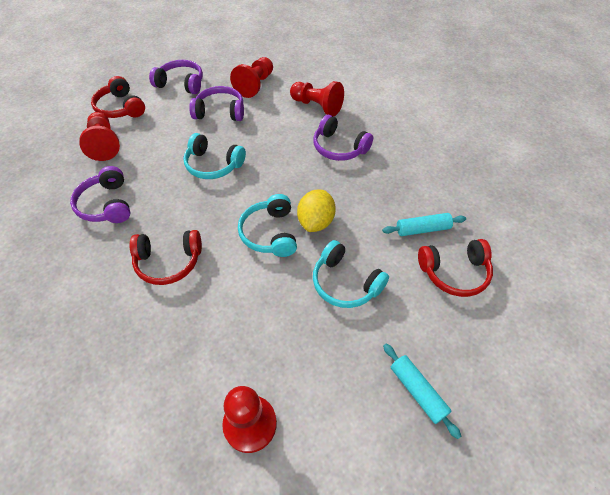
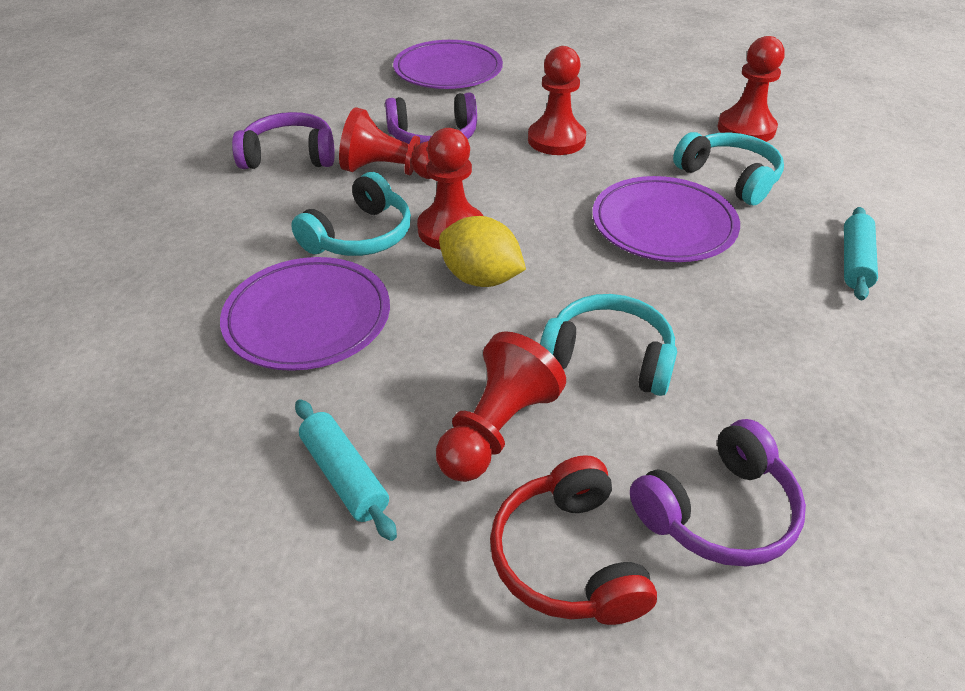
purple headphones: 4 -> 3
purple plate: 0 -> 3
red headphones: 3 -> 1
red pawn: 4 -> 5

